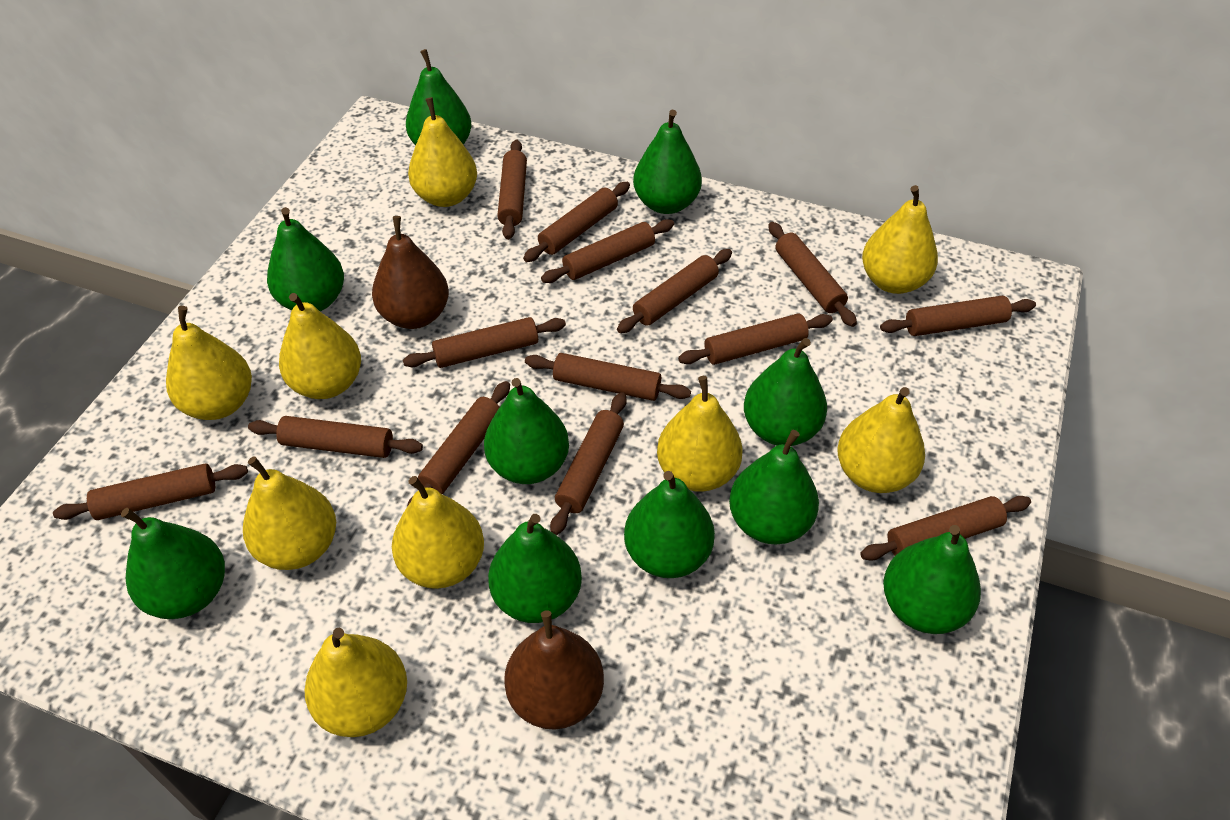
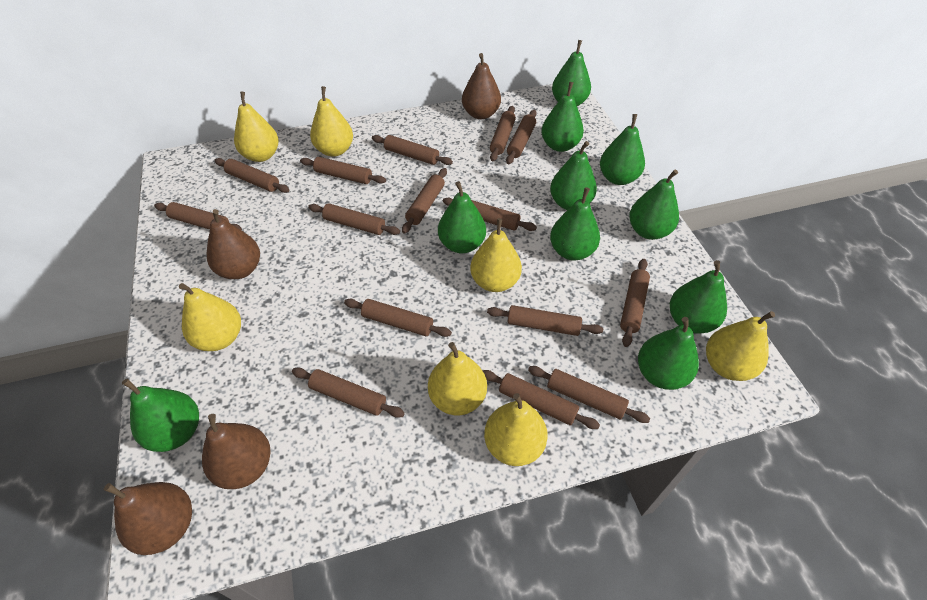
brown pear: 2 -> 4
brown rolling pin: 14 -> 15
yellow pear: 9 -> 7

